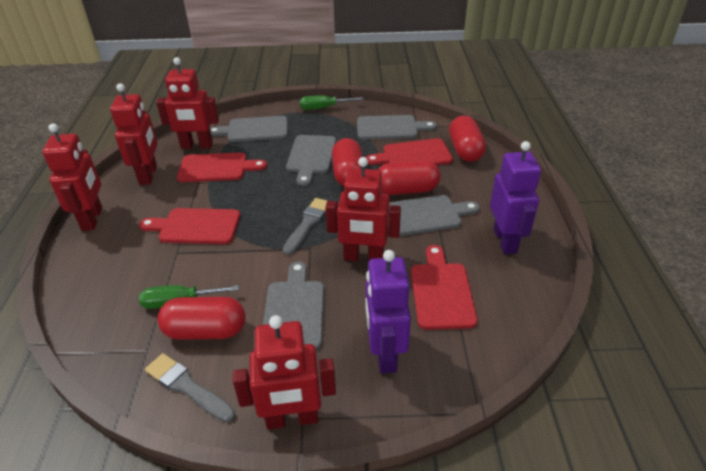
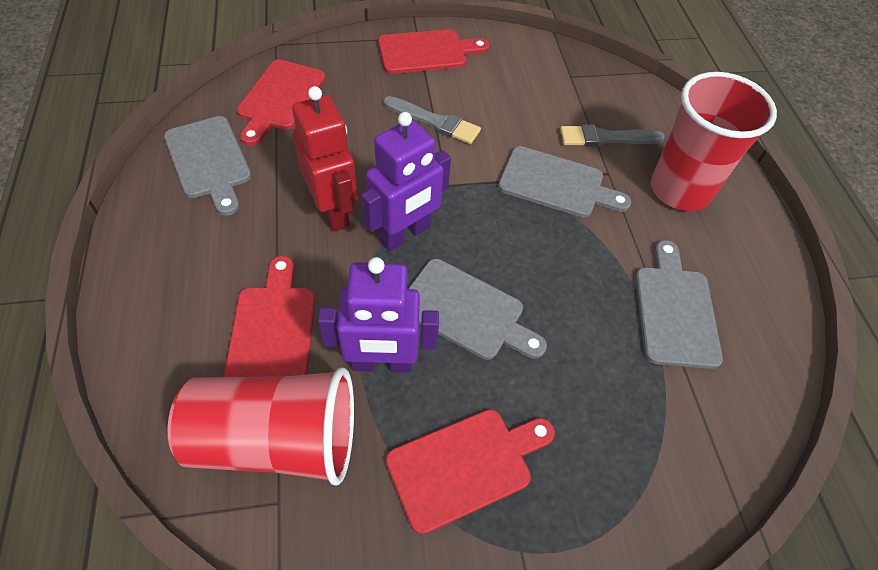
green screwdriver: 2 -> 0
grey cutting board: 5 -> 4
red capsule: 4 -> 0
red cup: 0 -> 2
red robot: 5 -> 1

